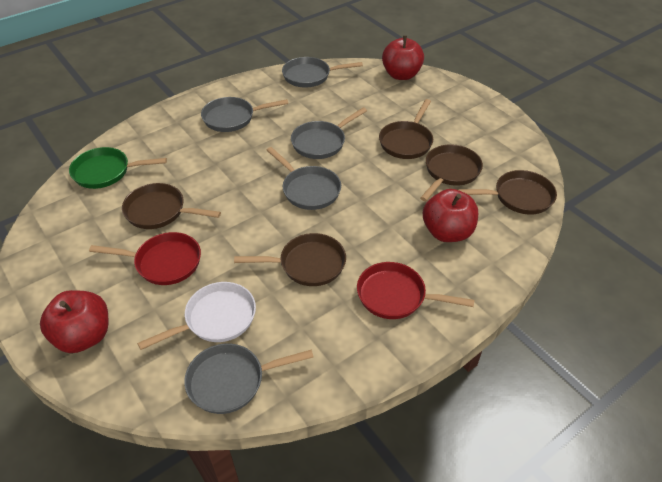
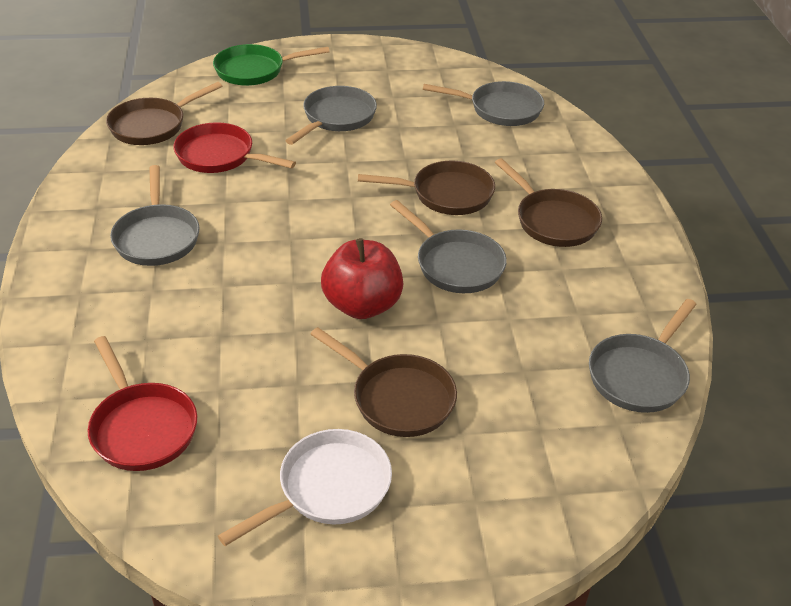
brown pan: 5 -> 4
red apple: 3 -> 1

